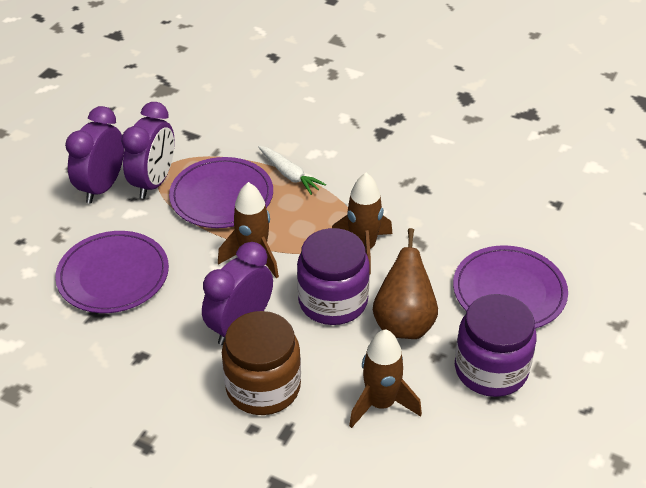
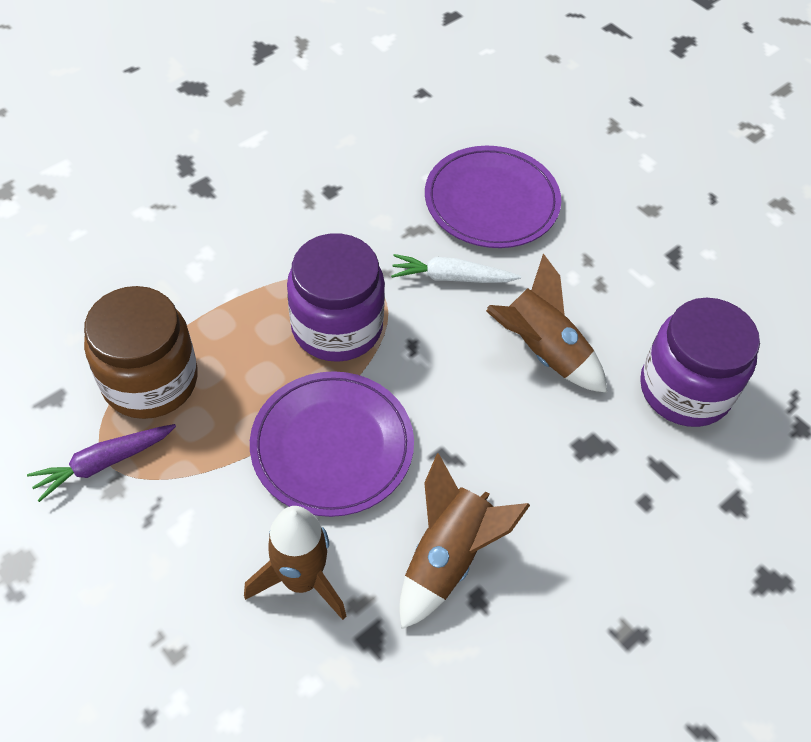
brown pear: 1 -> 0
purple carrot: 0 -> 1
purple clock: 3 -> 0
purple plate: 3 -> 2

